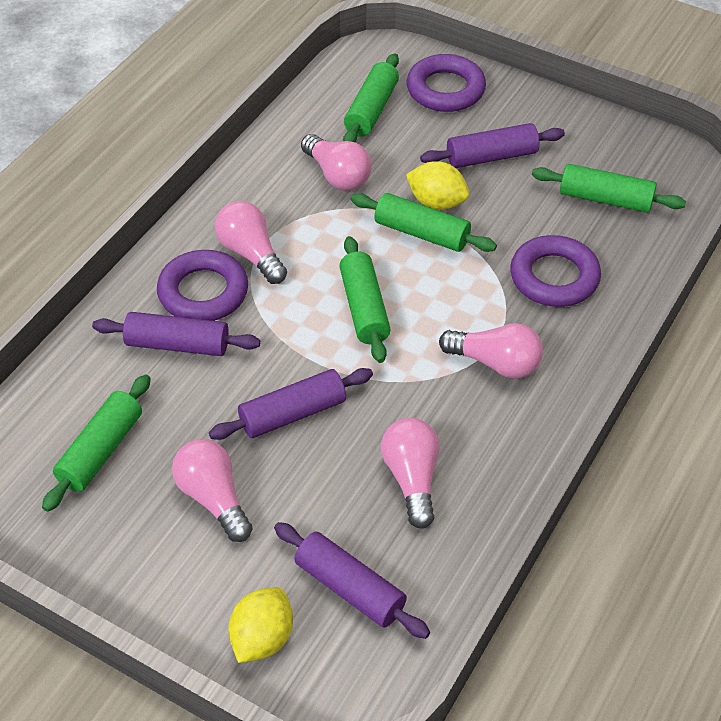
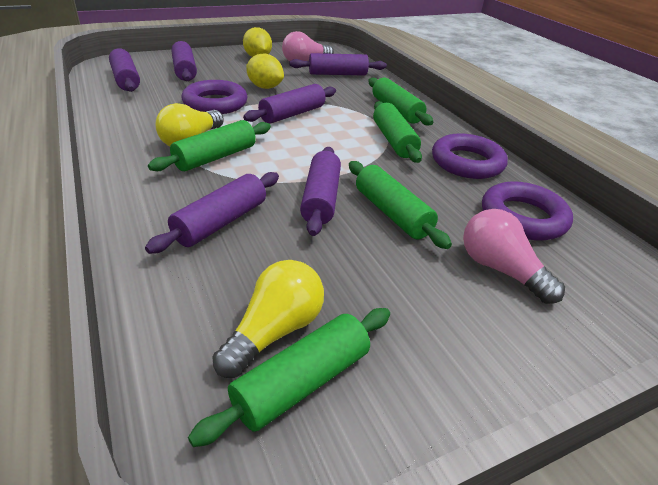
pink light bulb: 5 -> 2
purple rolling pin: 4 -> 6
yellow light bulb: 0 -> 2

